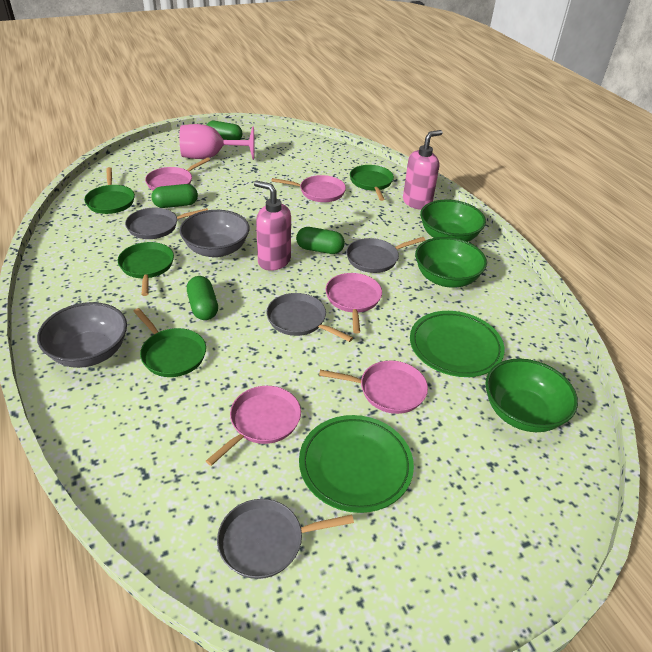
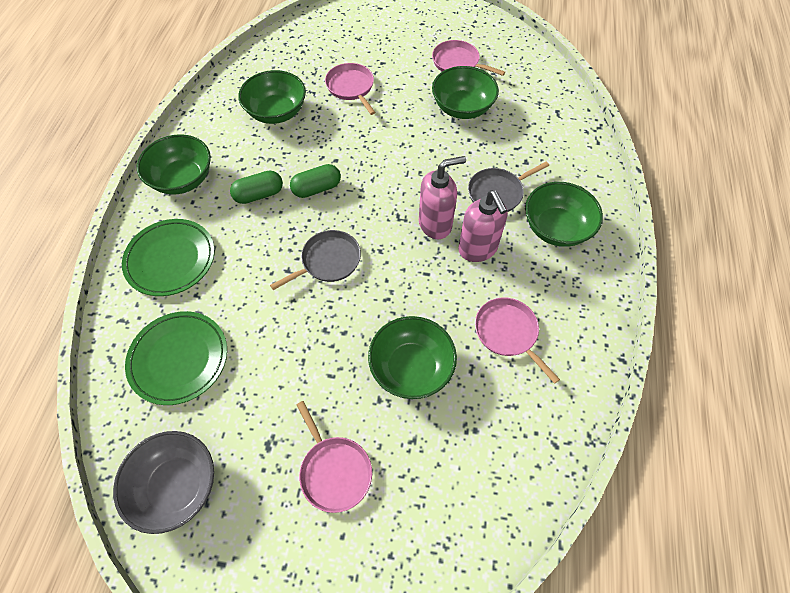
green bowl: 3 -> 5
green capsule: 4 -> 2
green pan: 4 -> 0
grey bowl: 2 -> 1
grey pan: 4 -> 2
pink goblet: 1 -> 0
pink pan: 5 -> 4

